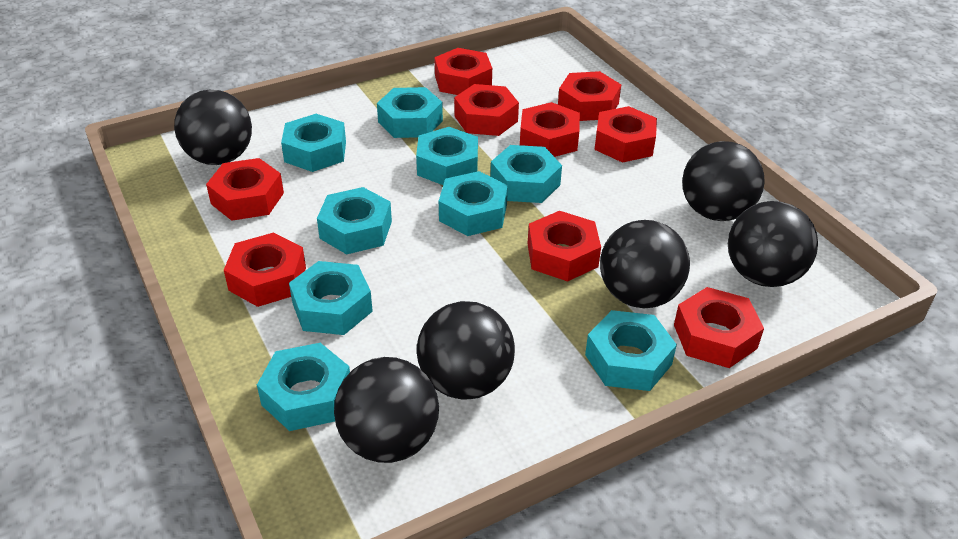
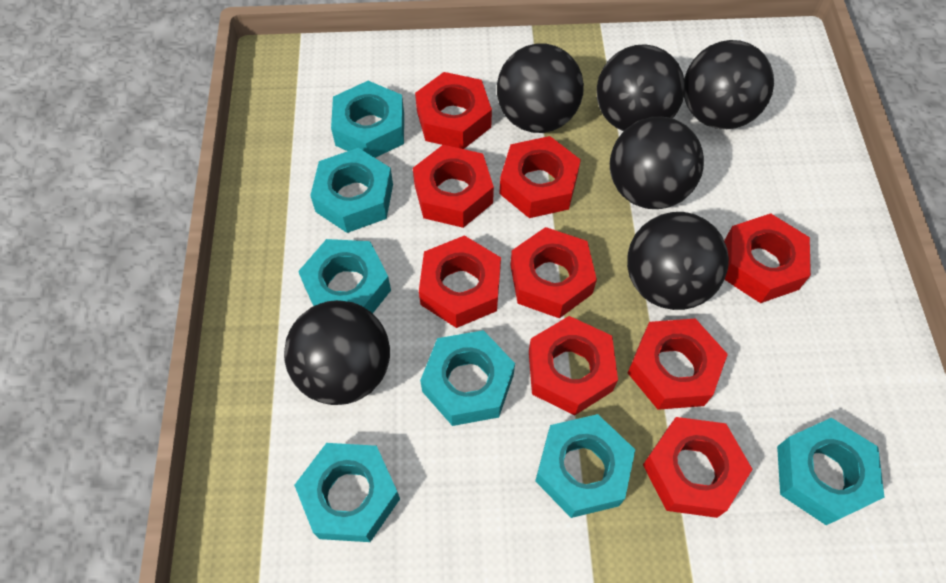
turquoise nut: 9 -> 7

